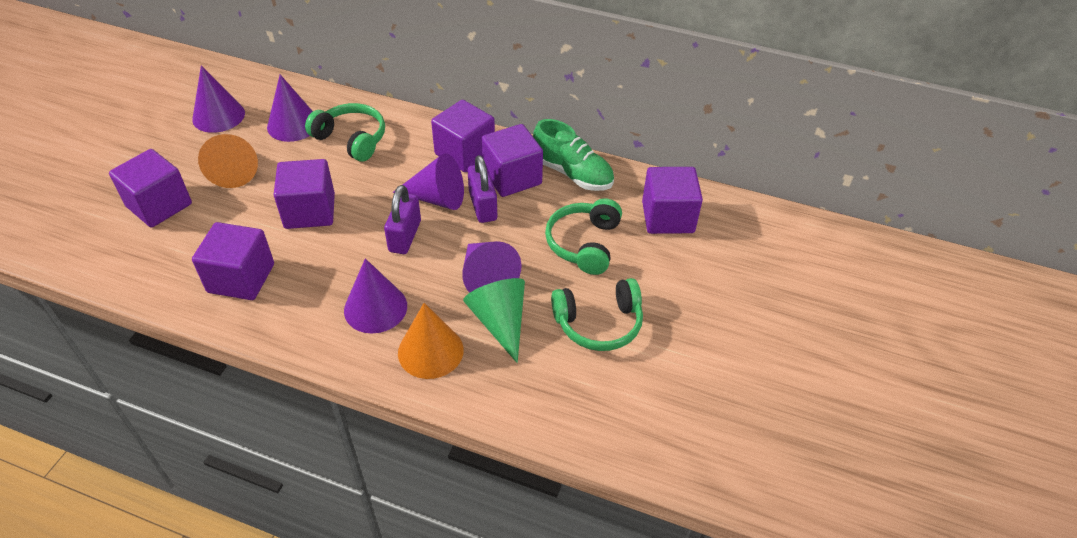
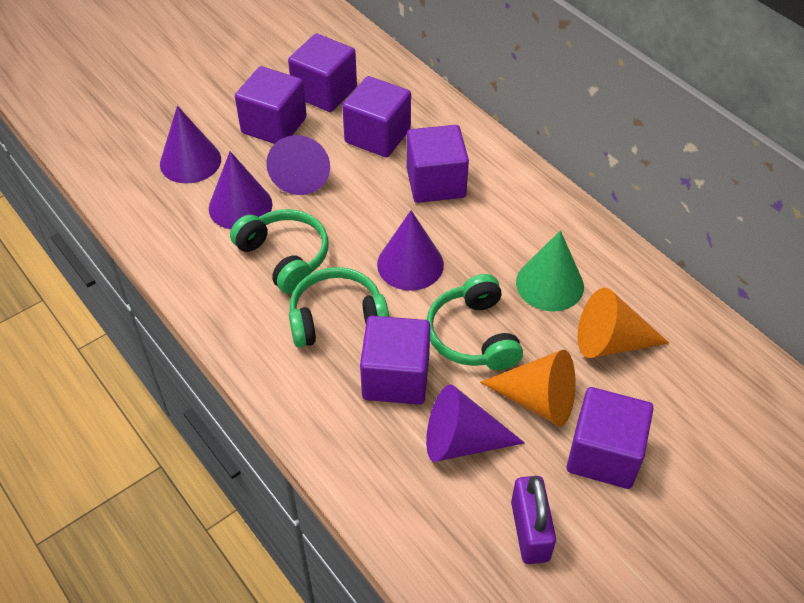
green shoe: 1 -> 0
purple padlock: 2 -> 1

